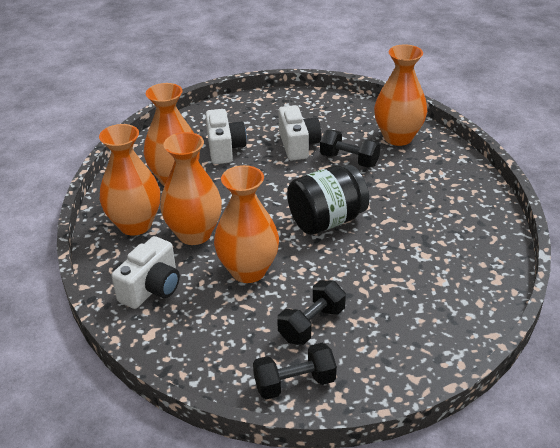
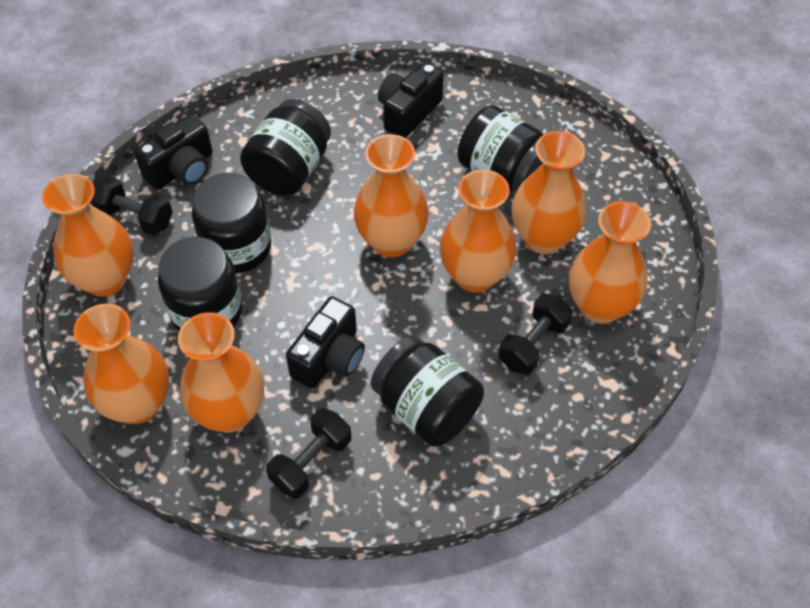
black camera: 0 -> 3
black jar: 1 -> 5
orange vase: 5 -> 7
white camera: 3 -> 0

